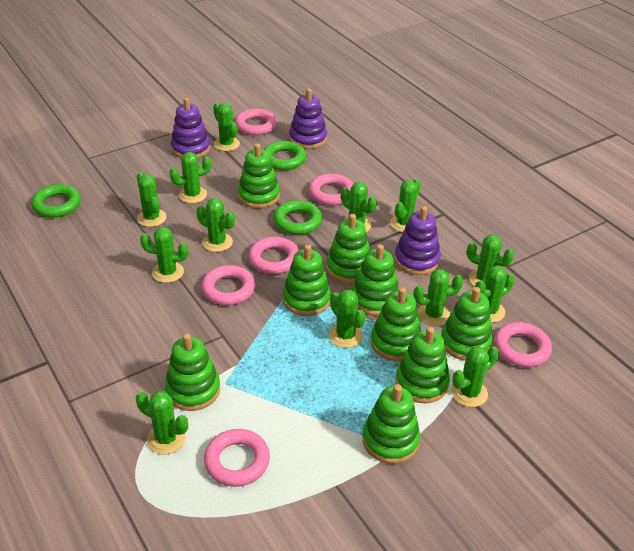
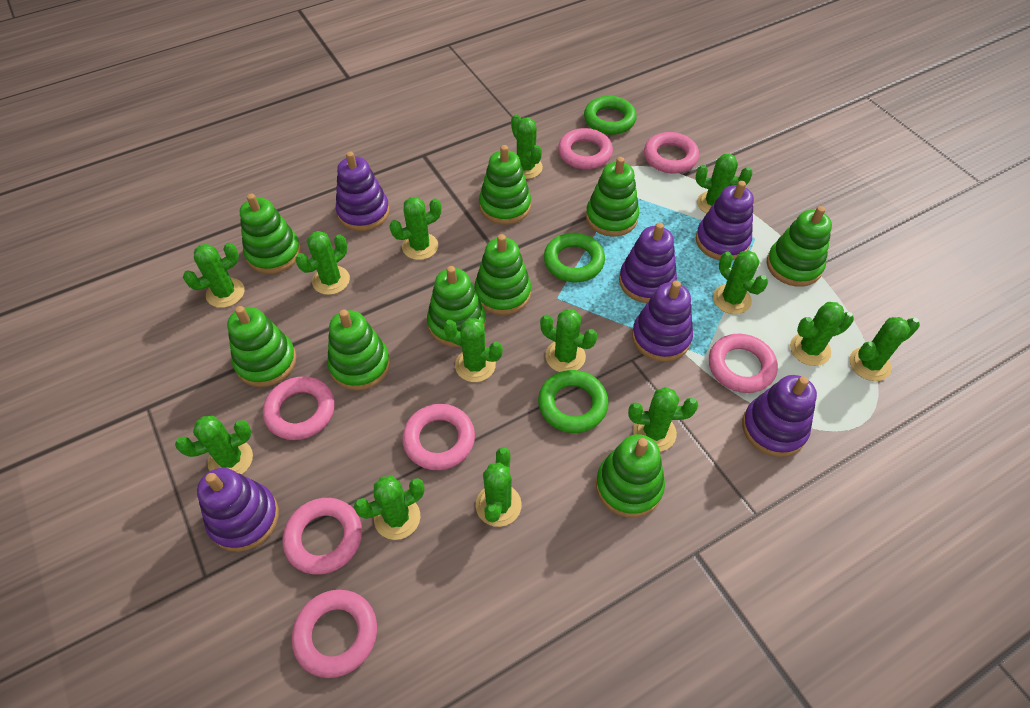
green cactus: 13 -> 14
pink ring: 6 -> 7
purple stacking toy: 3 -> 6

